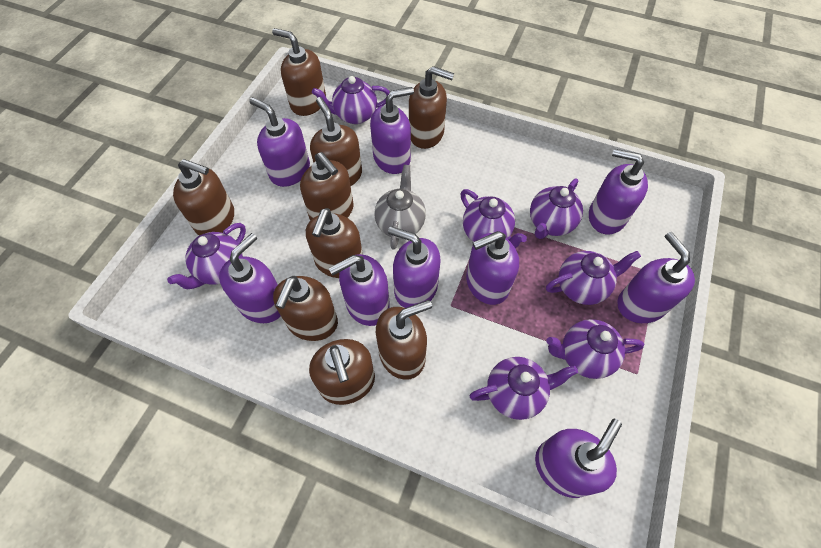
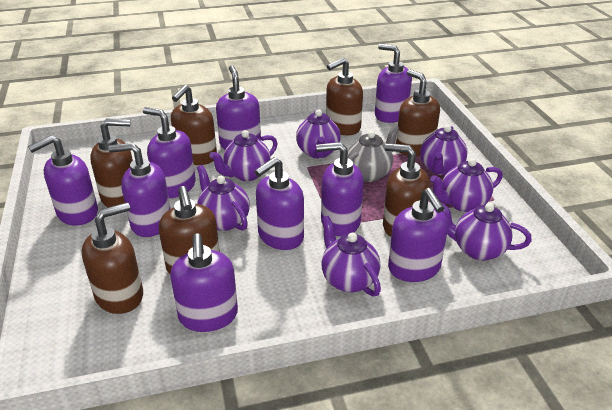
brown soap dispenser: 9 -> 7

